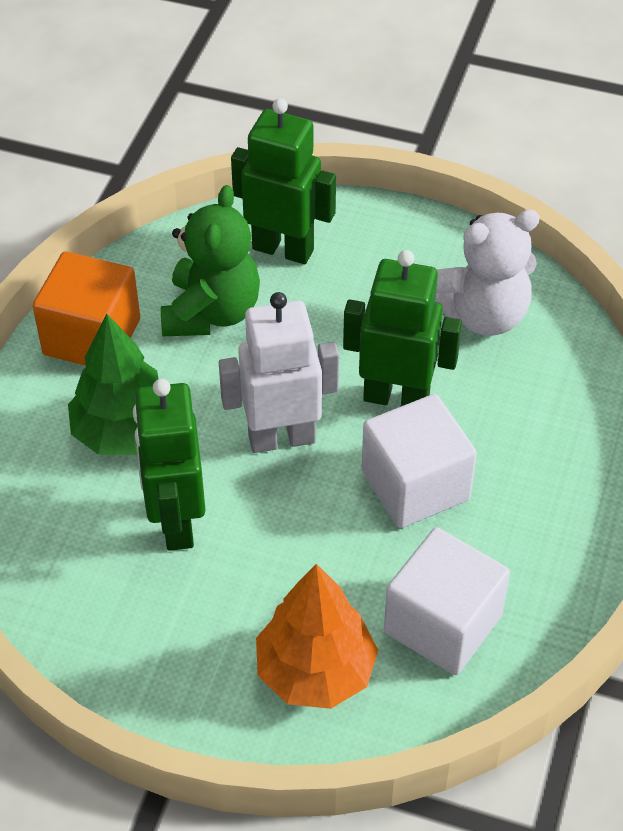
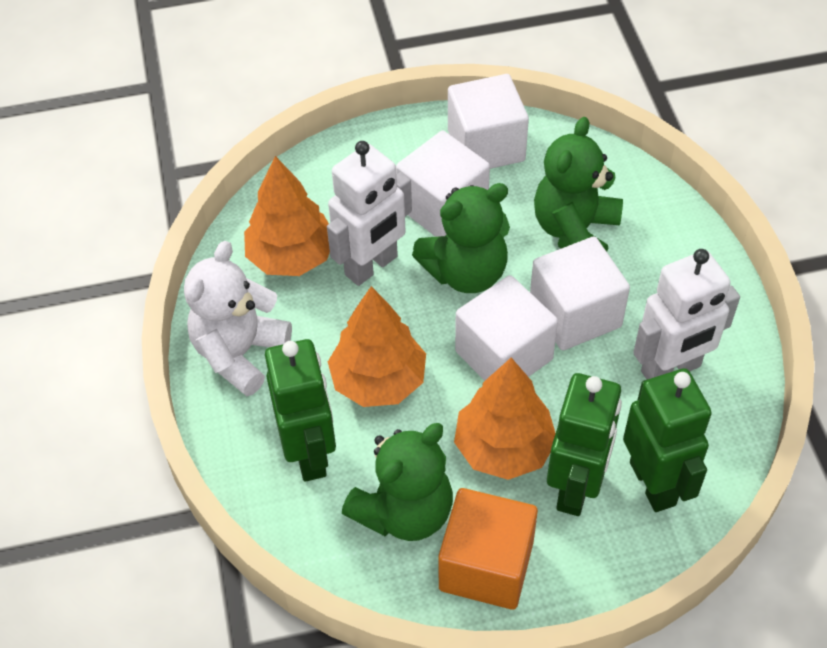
green teddy bear: 1 -> 3
green tree: 1 -> 0
orange tree: 1 -> 3
white cube: 2 -> 4
white robot: 1 -> 2

